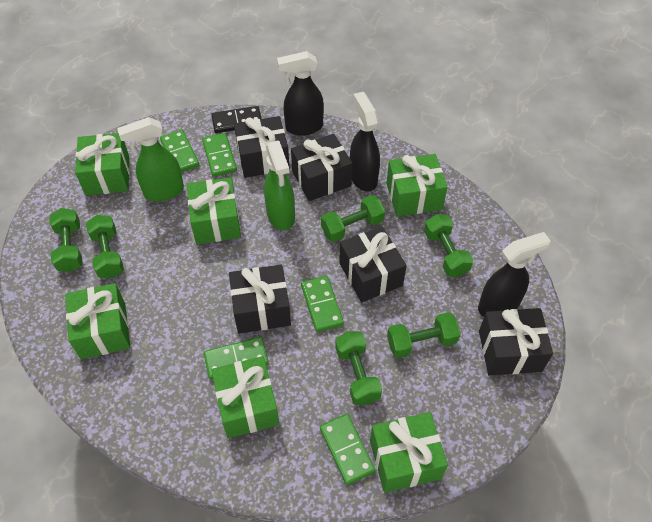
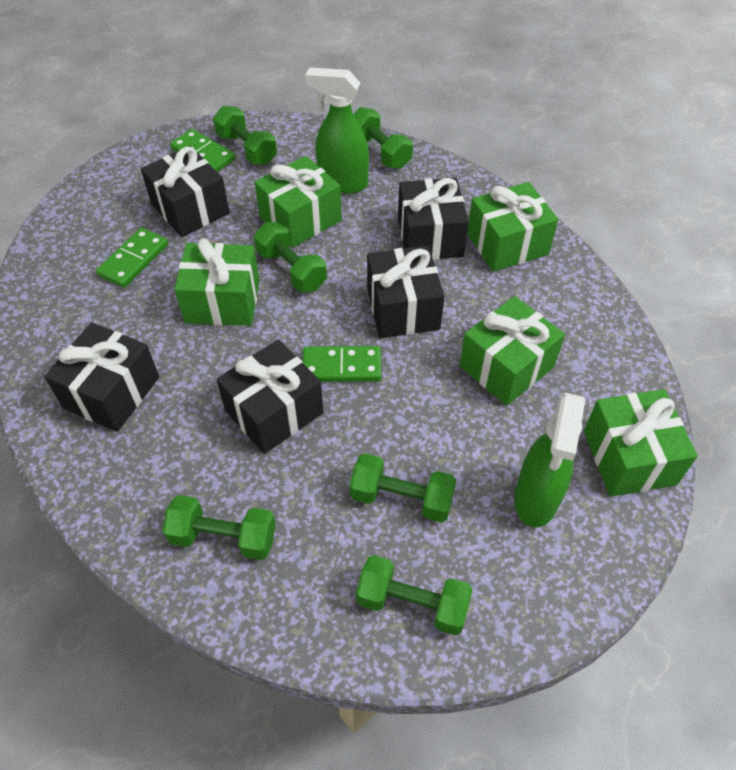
black domino: 1 -> 0
black spray bottle: 3 -> 0
green domino: 5 -> 3
green gift: 6 -> 5

